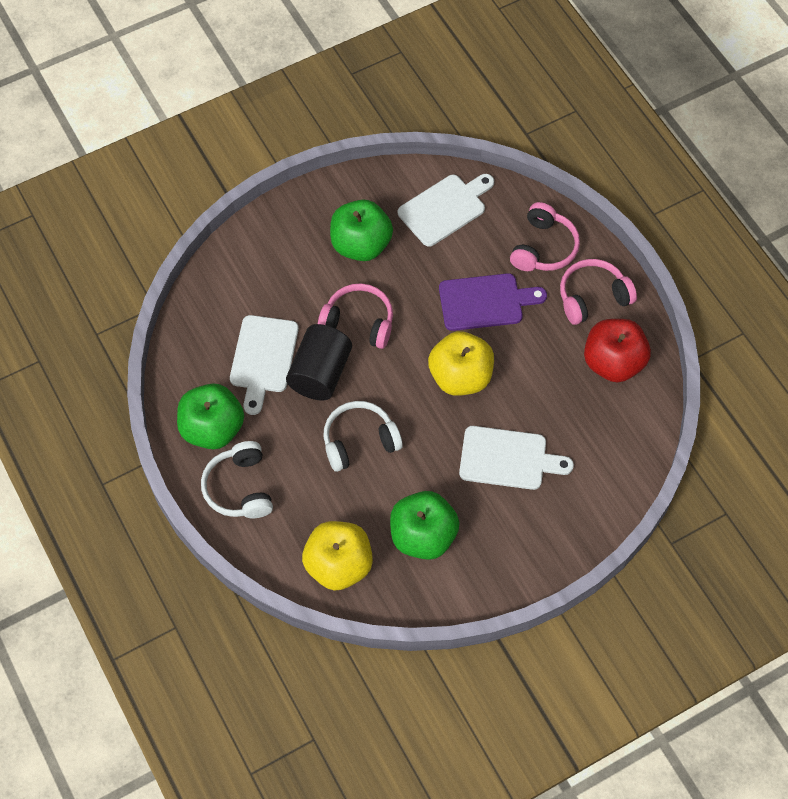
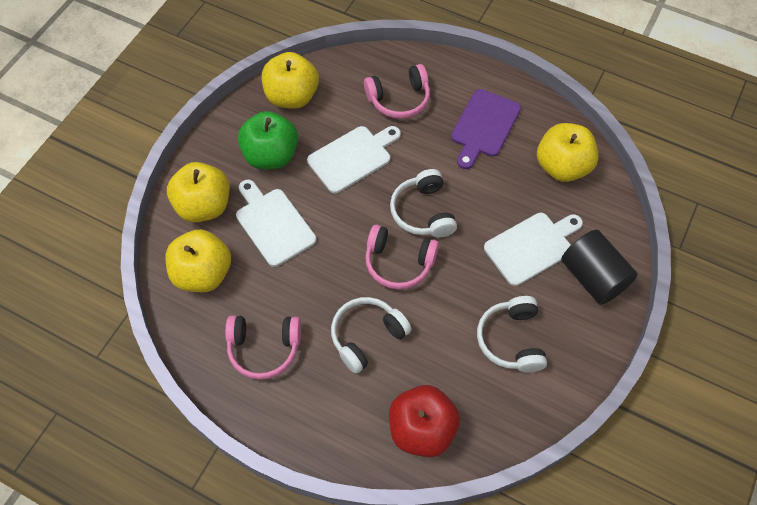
green apple: 3 -> 1
white headphones: 2 -> 3
yellow apple: 2 -> 4

